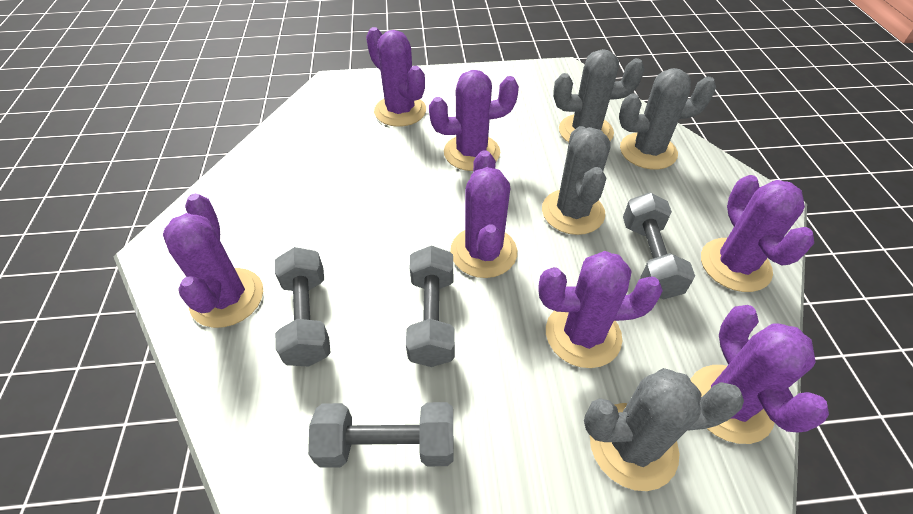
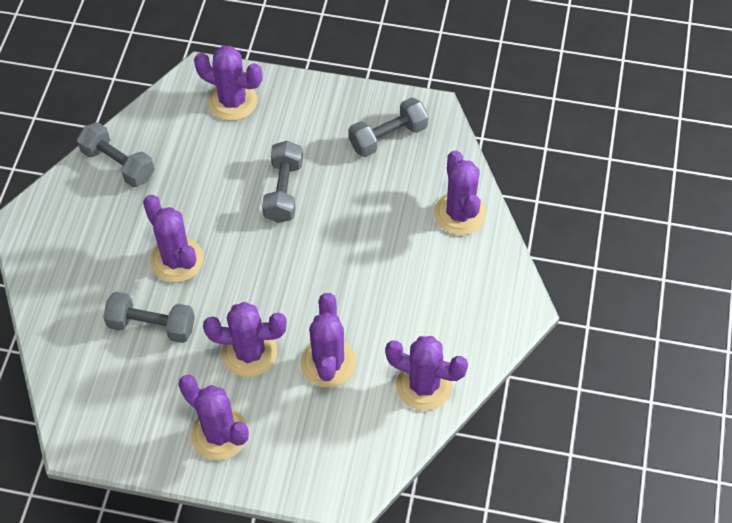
grey cactus: 4 -> 0

